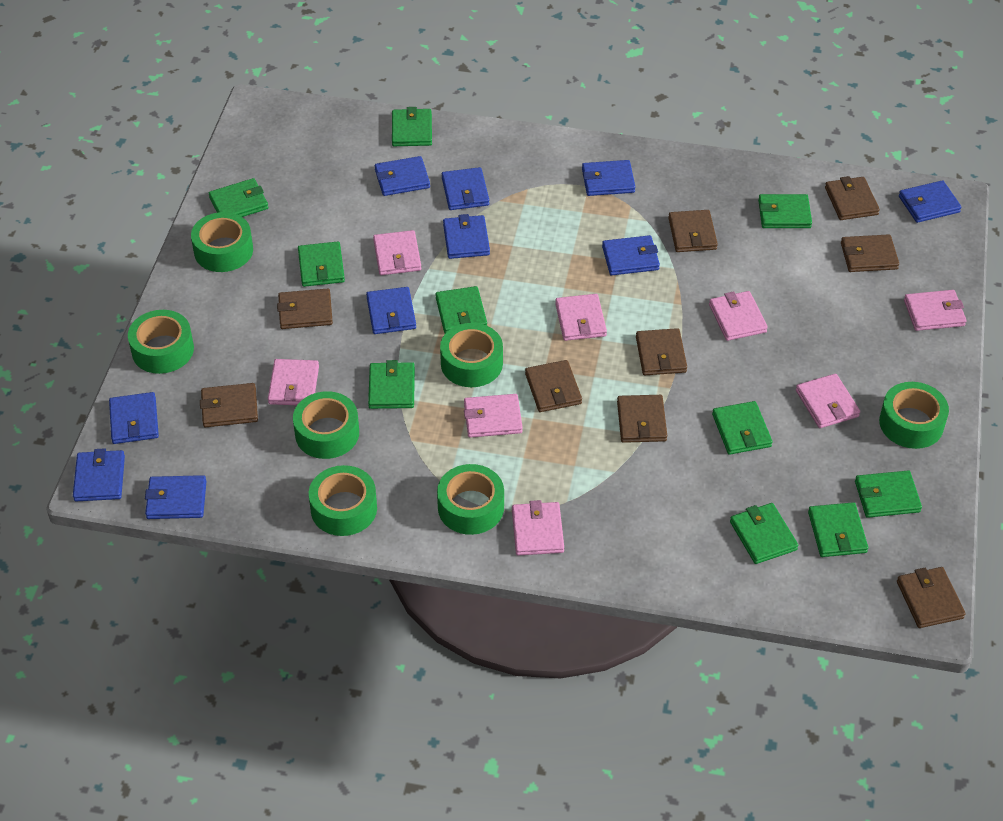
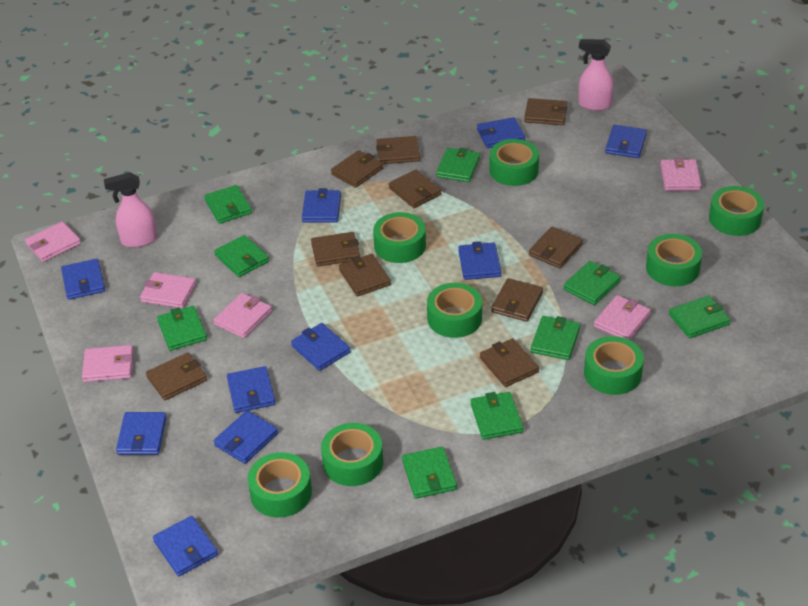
brown wallet: 9 -> 10
green tape: 7 -> 8
green wallet: 10 -> 9
pink spray bottle: 0 -> 2
pink wallet: 8 -> 6

